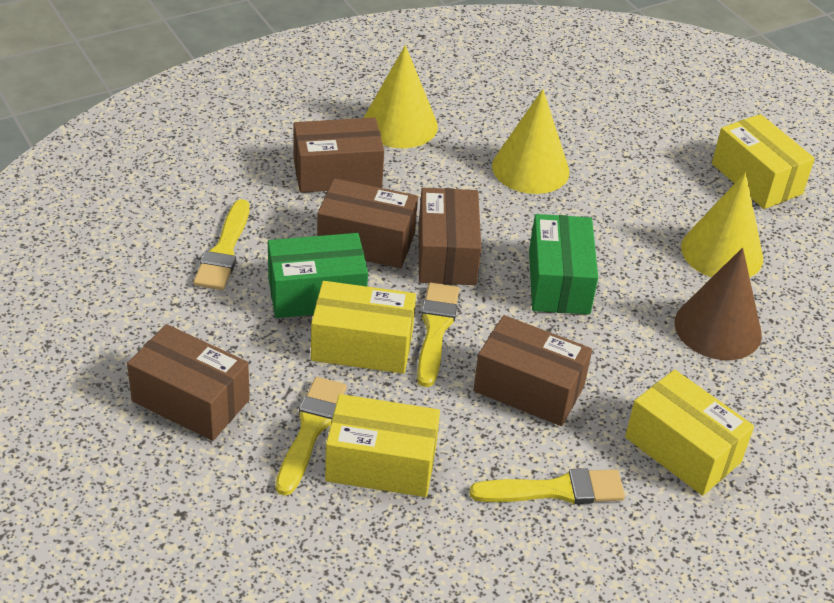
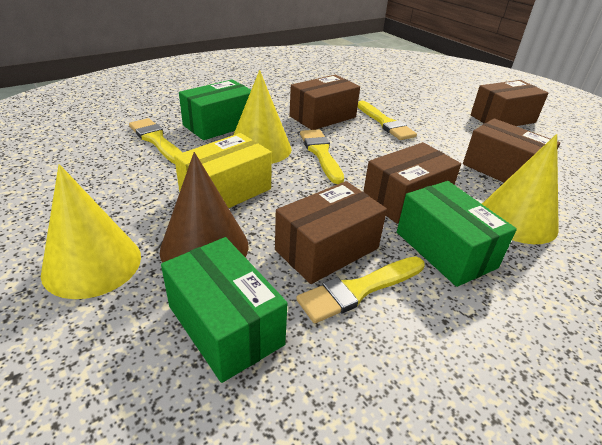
green box: 2 -> 3
yellow box: 4 -> 1

